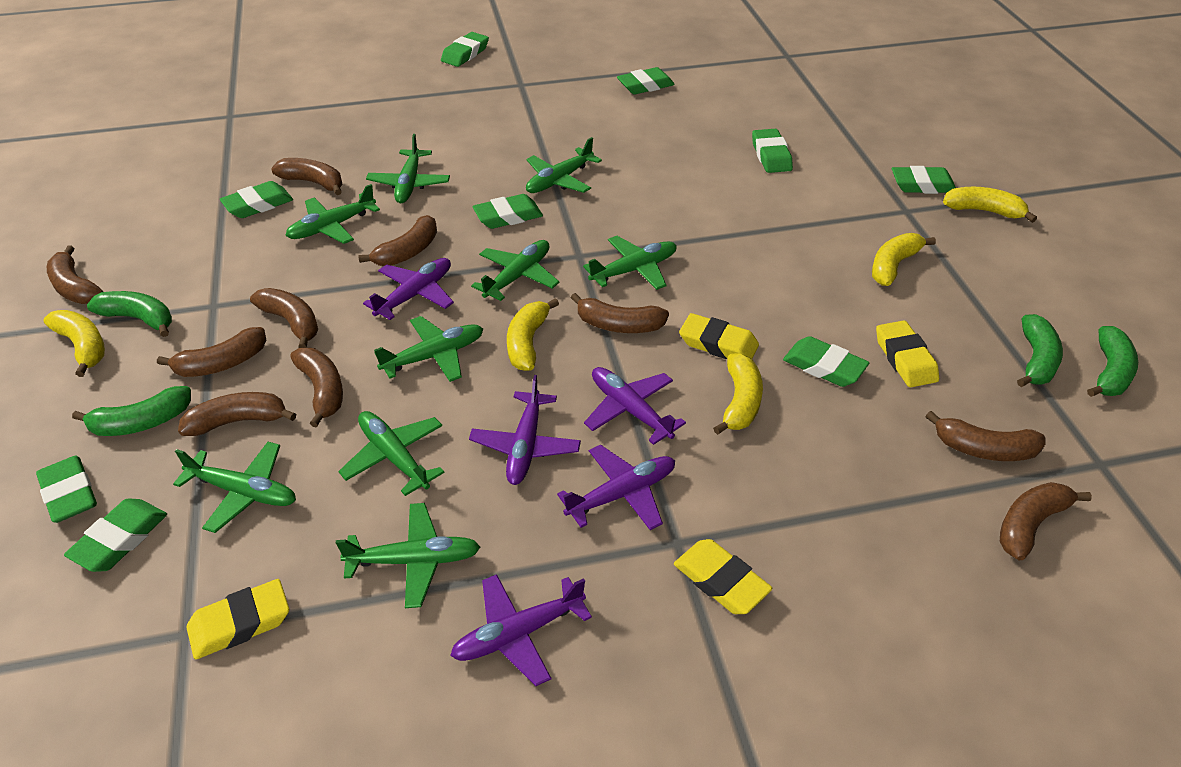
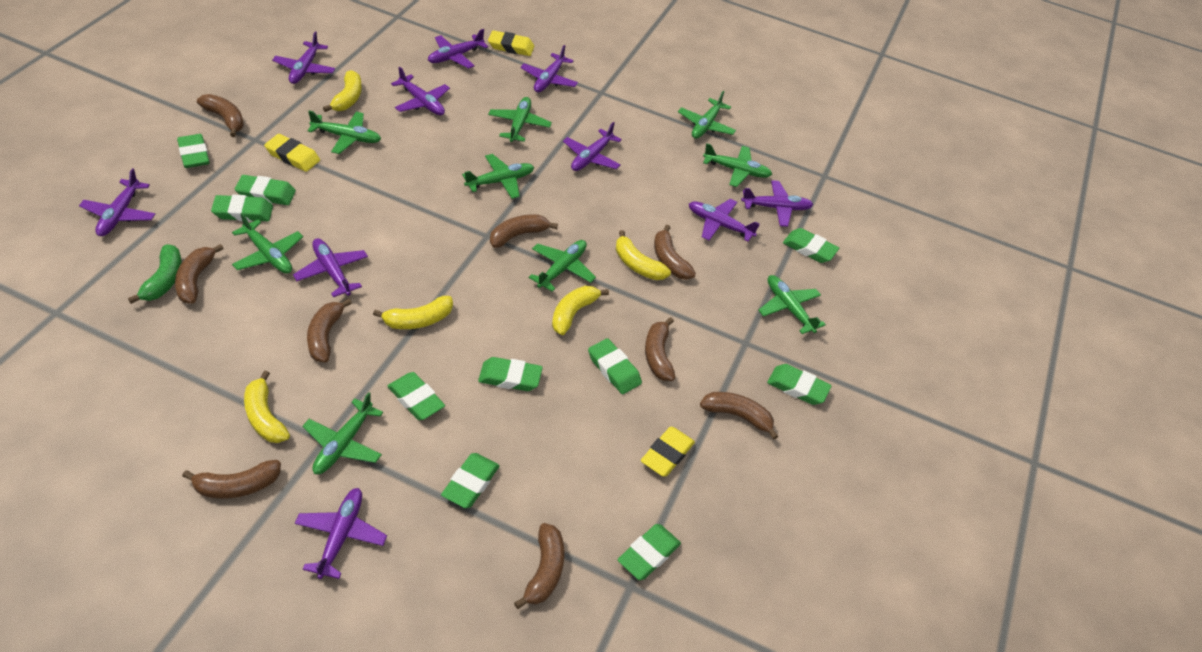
brown banana: 10 -> 9
green banana: 4 -> 1
green eraser: 9 -> 10
purple plane: 5 -> 10
yellow eraser: 4 -> 3

